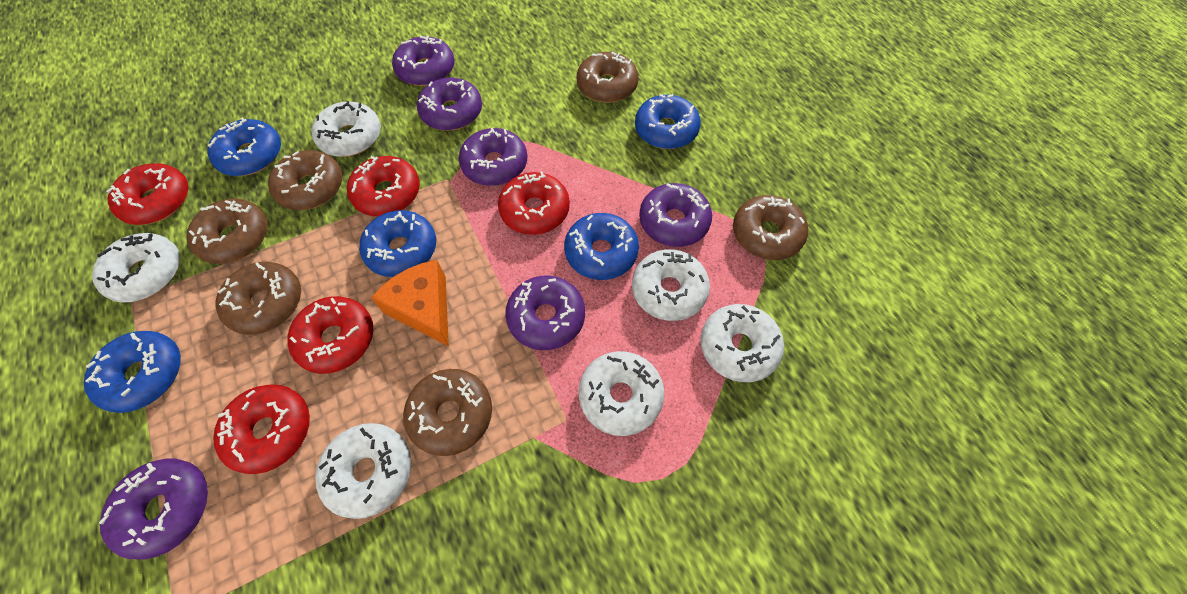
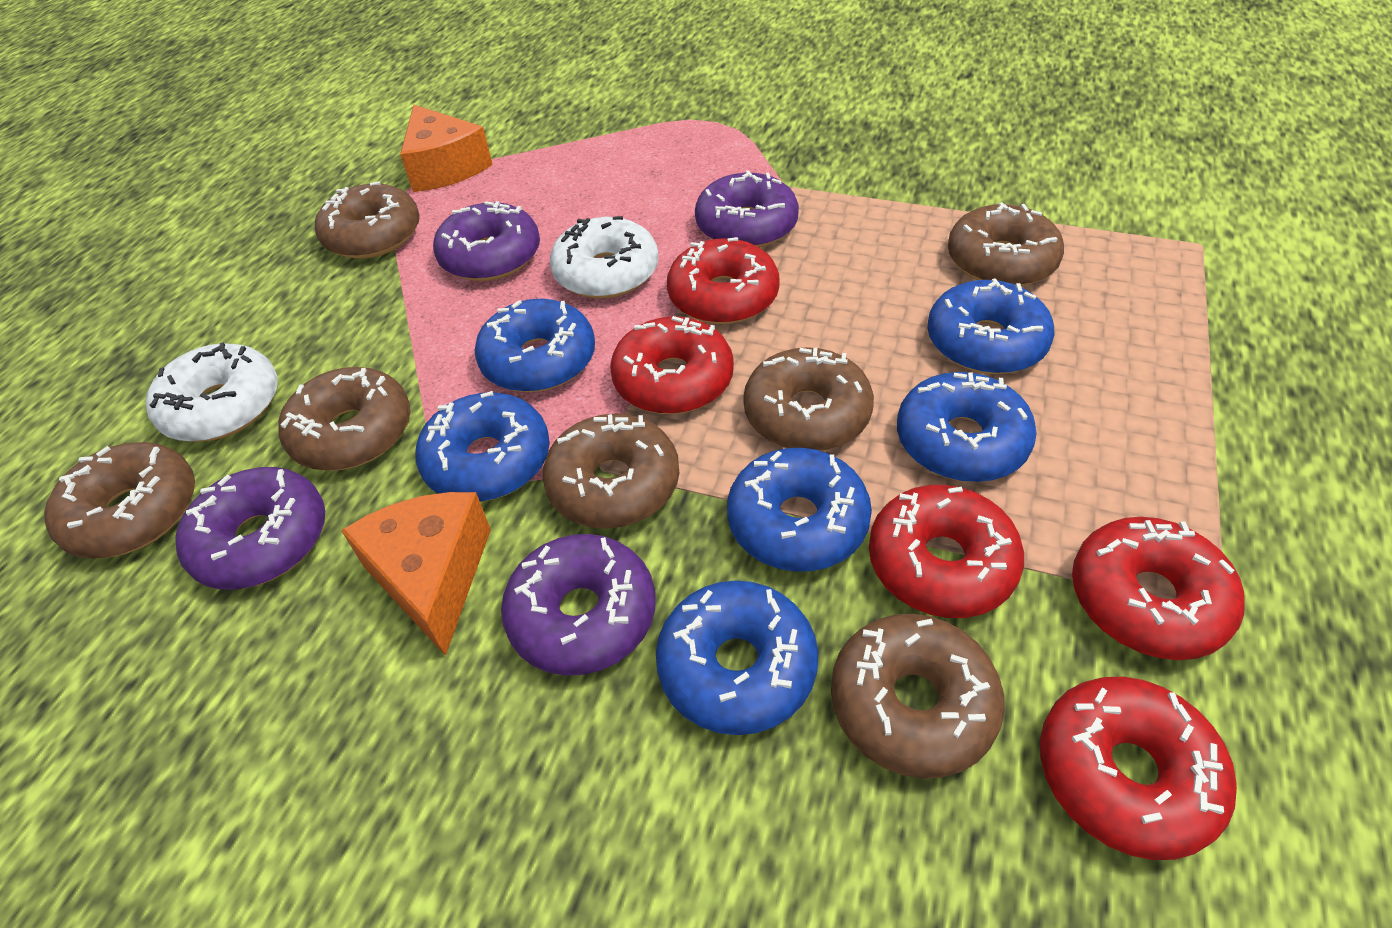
blue donut: 5 -> 6
brown donut: 6 -> 7
orange cheese: 1 -> 2
purple donut: 6 -> 4
white donut: 6 -> 2

